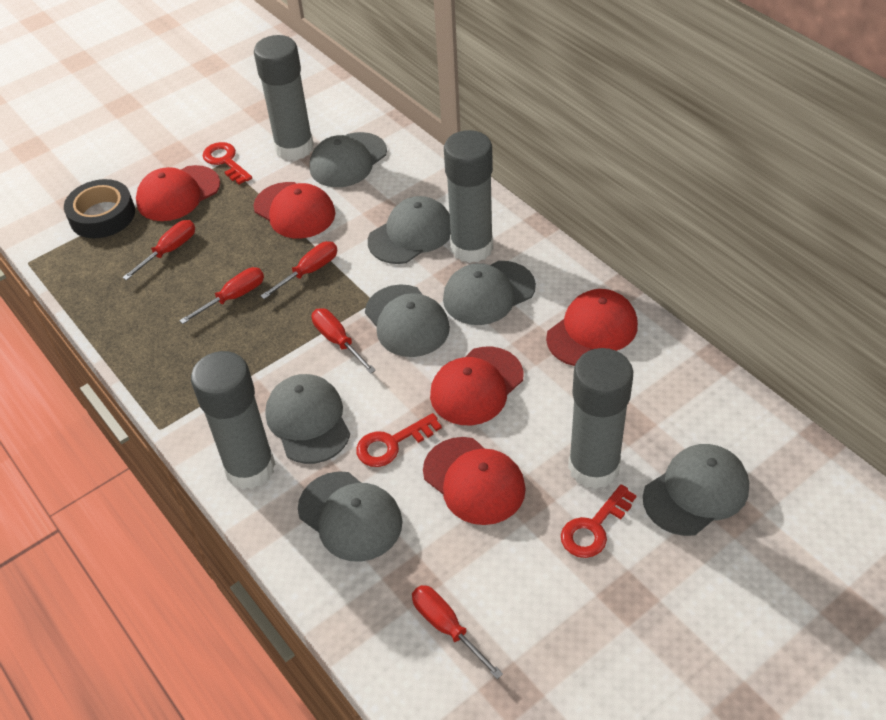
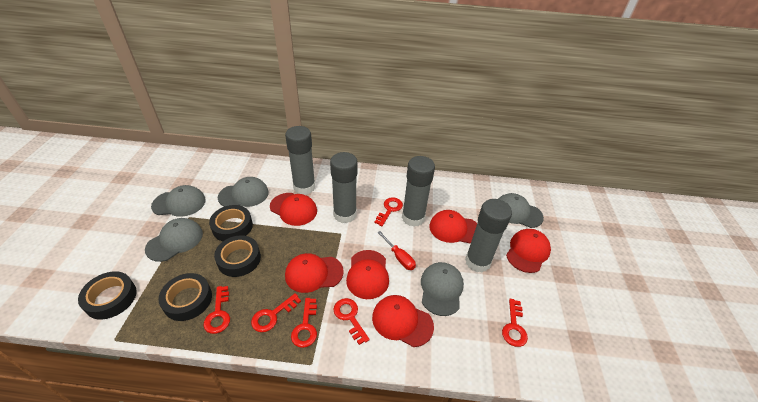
black tape: 1 -> 4
grey cap: 7 -> 5
red cap: 5 -> 6
red key: 3 -> 6
red screwdriver: 5 -> 1

